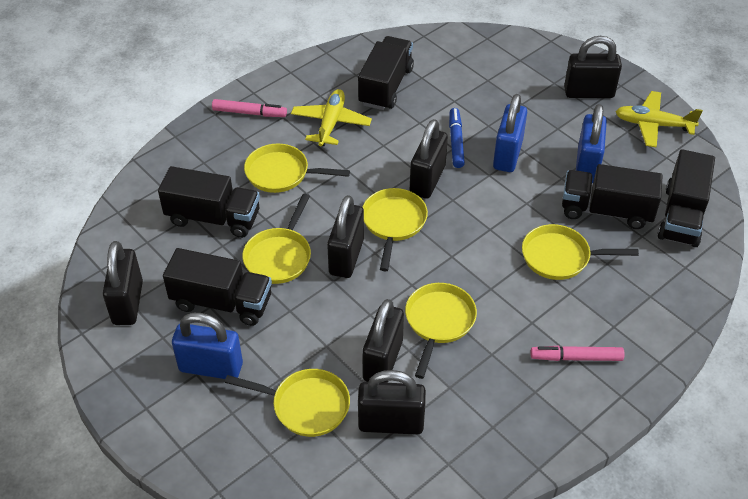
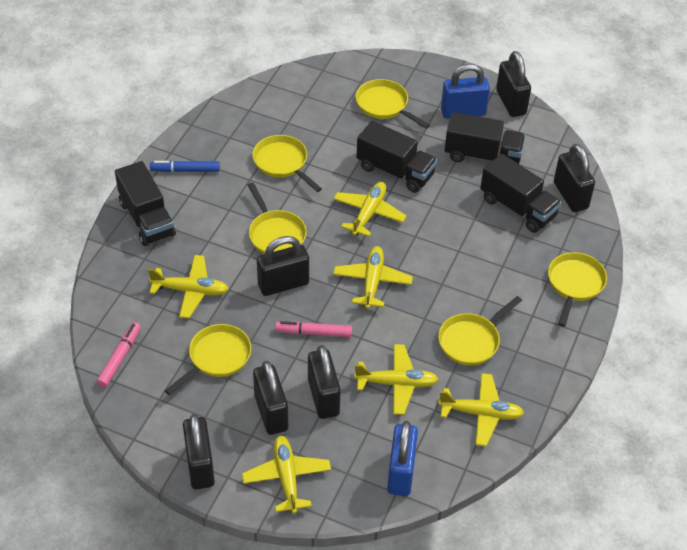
black truck: 5 -> 4
blue padlock: 3 -> 2
yellow plane: 2 -> 6

